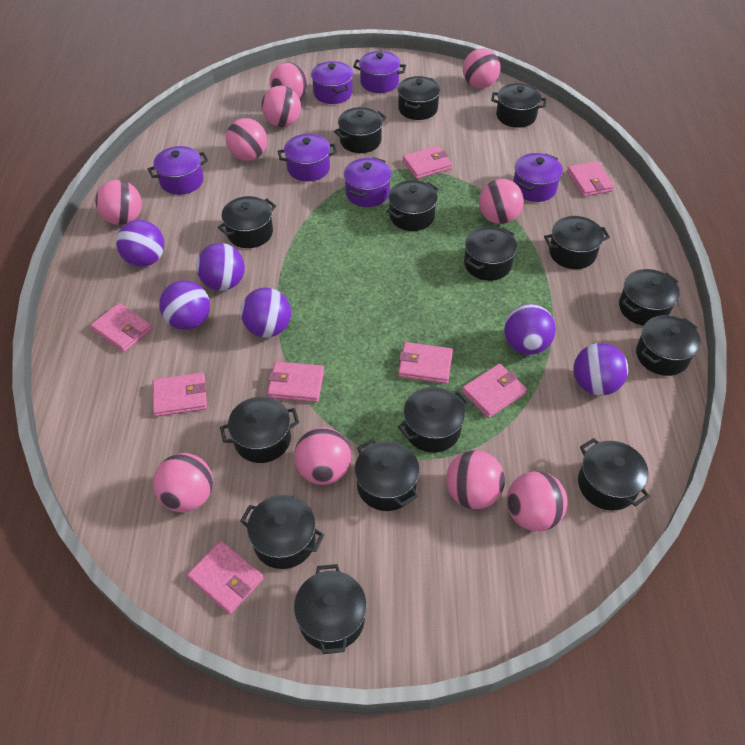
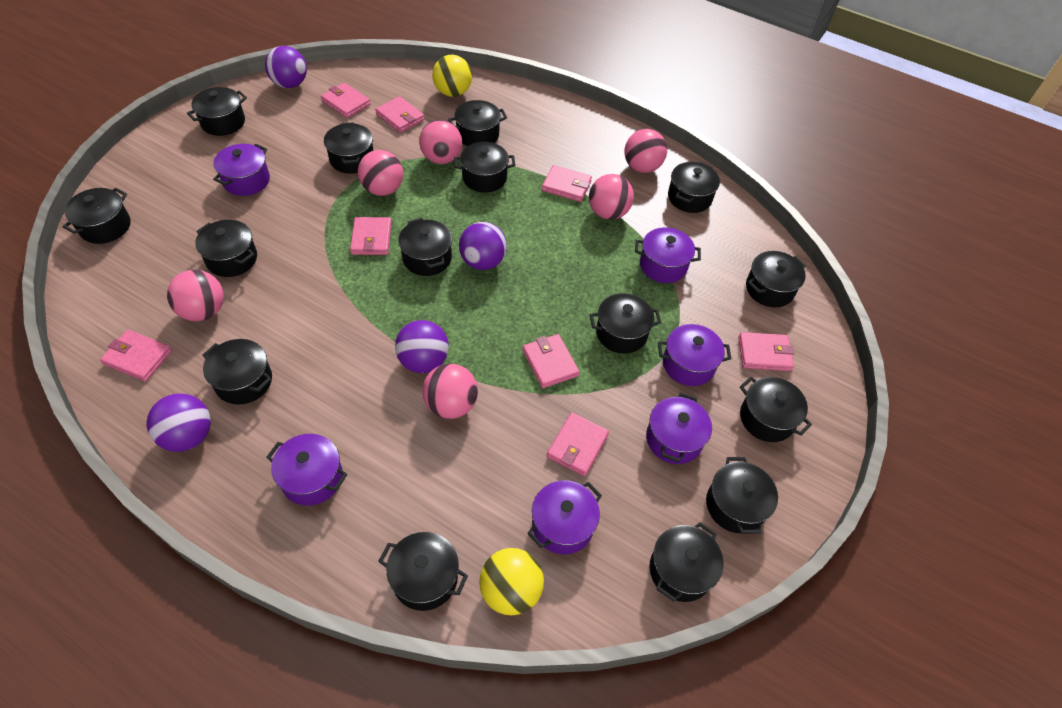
pink ball: 10 -> 6
purple ball: 6 -> 4
yellow ball: 0 -> 2

